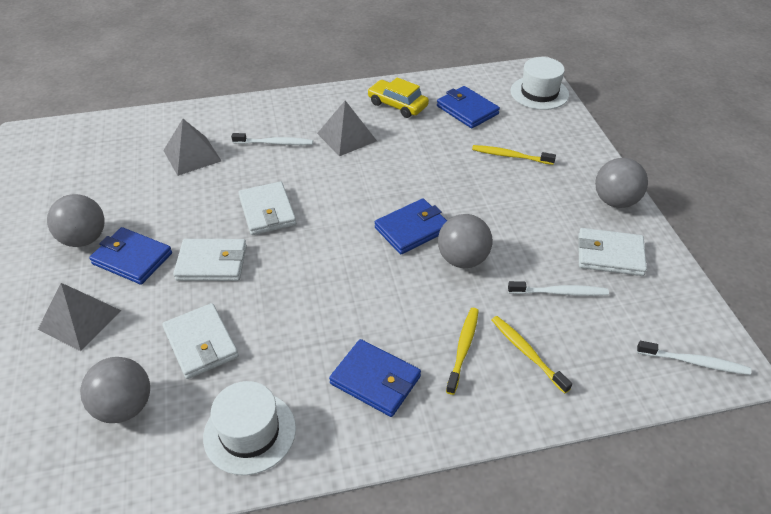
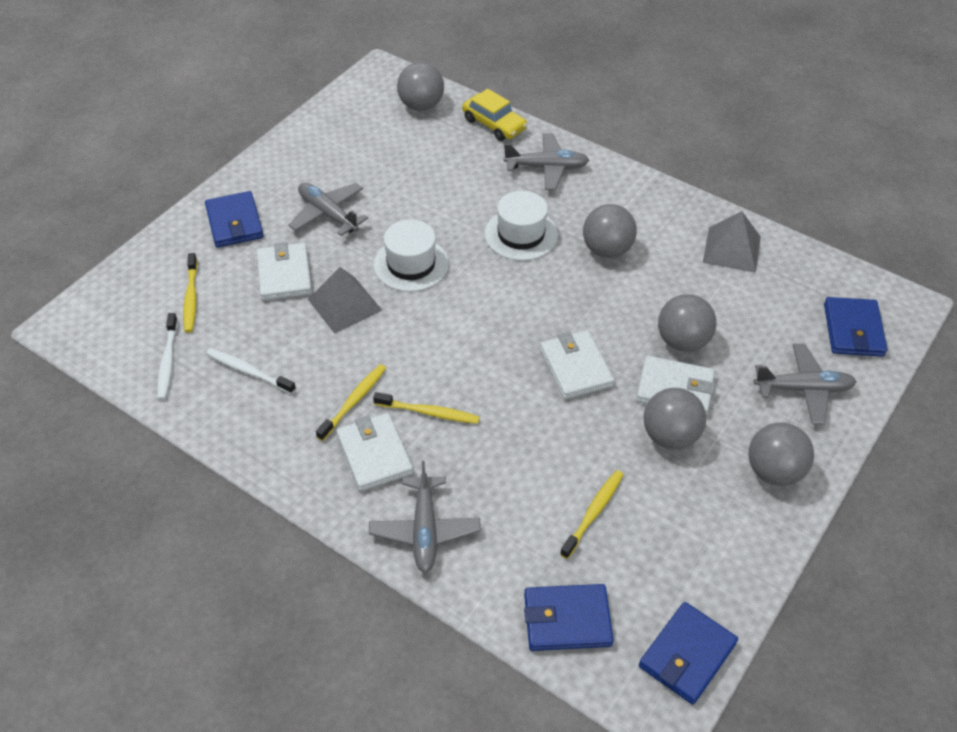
grey ball: 4 -> 5
grey plane: 0 -> 4
grey pyramid: 3 -> 2
white toothbrush: 3 -> 2
yellow toothbrush: 3 -> 4

